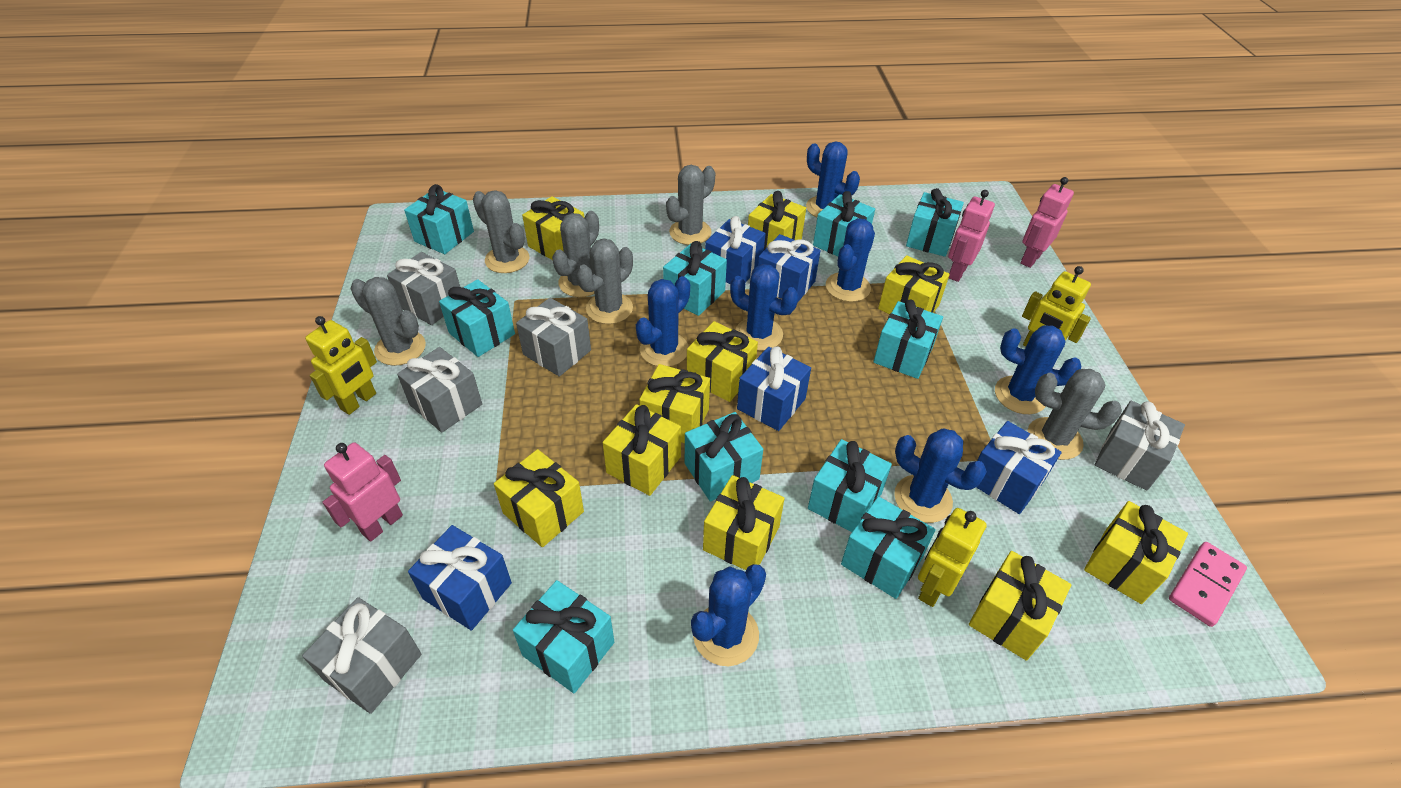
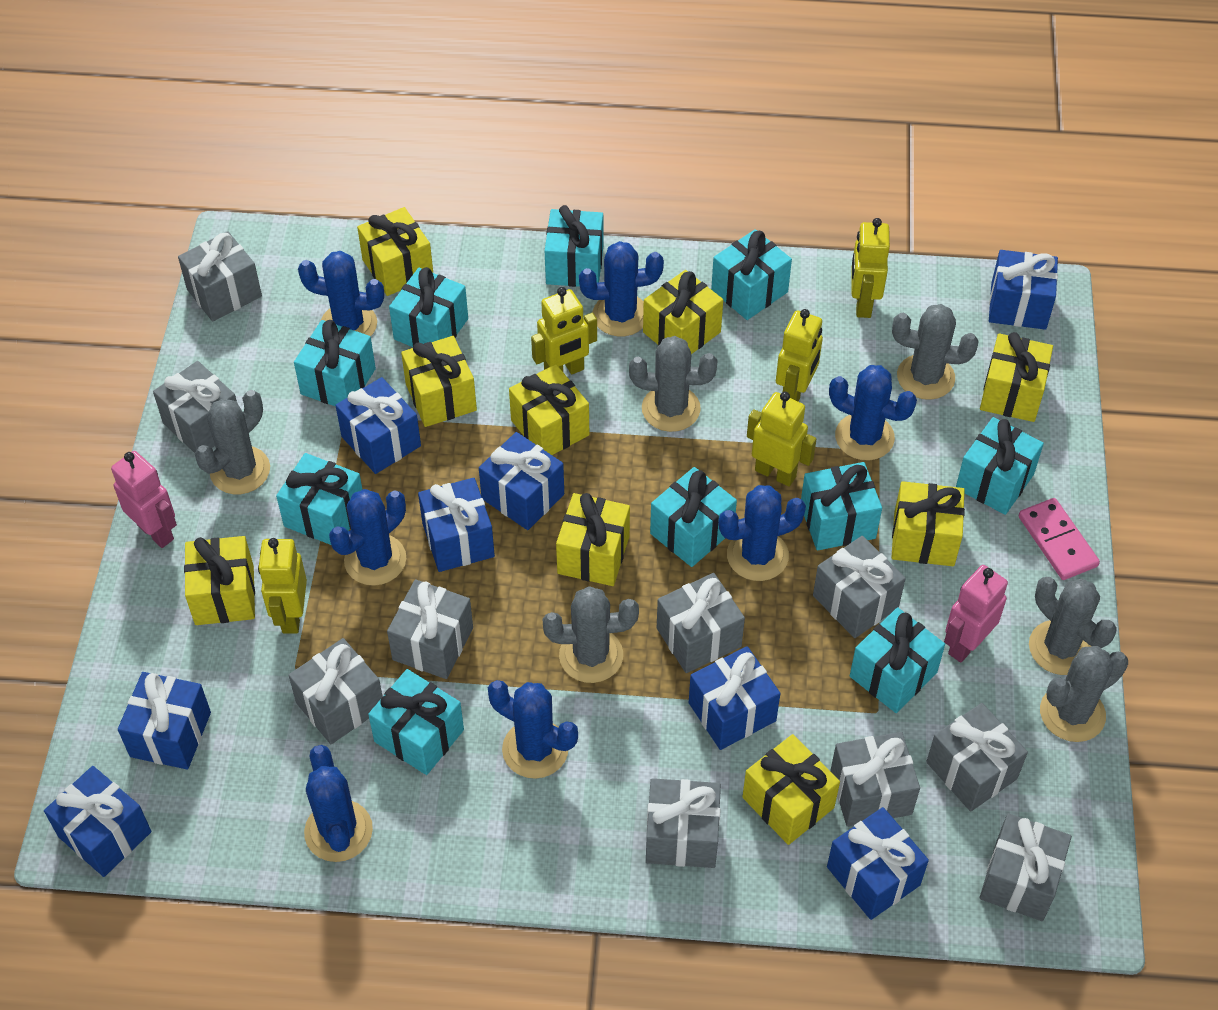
blue gift: 5 -> 8
grey gift: 5 -> 10
pink robot: 3 -> 2
yellow gift: 10 -> 9
yellow robot: 3 -> 5

